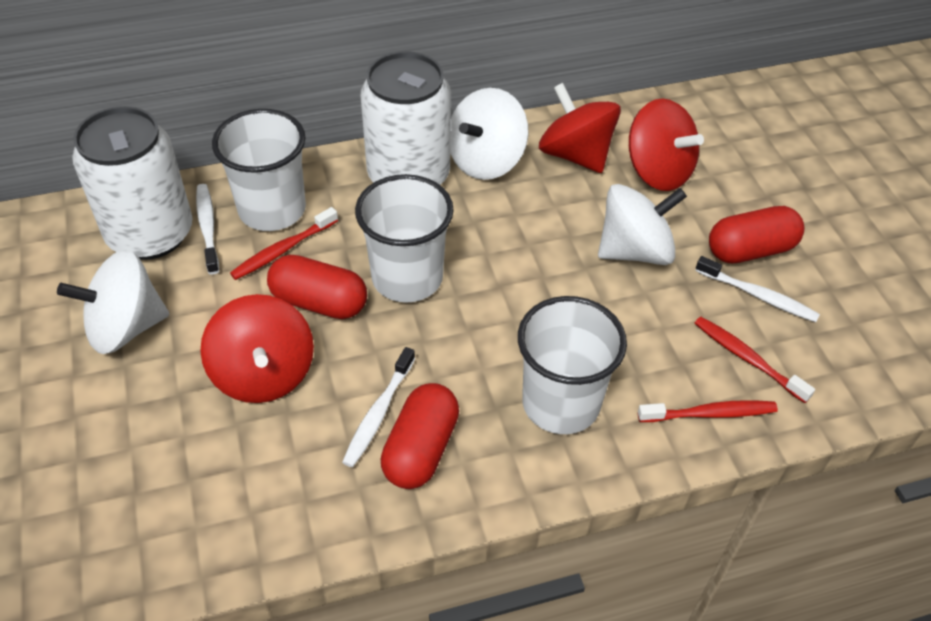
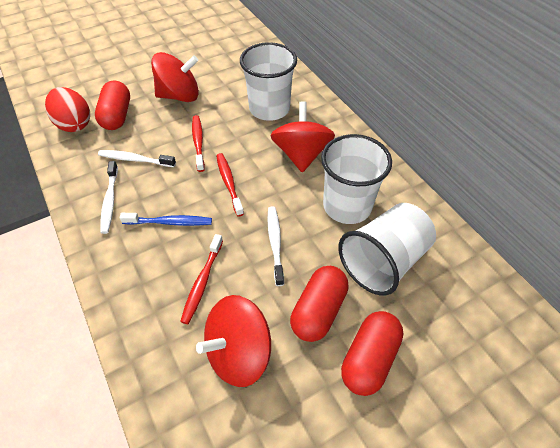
blue toothbrush: 0 -> 1
red egg: 0 -> 1
white can: 2 -> 0
white spinning top: 3 -> 0

